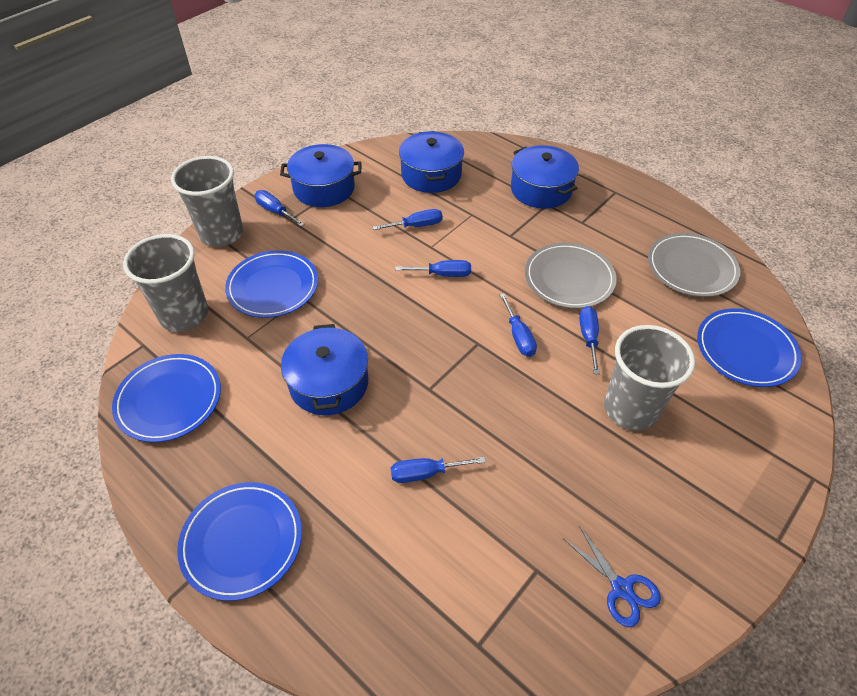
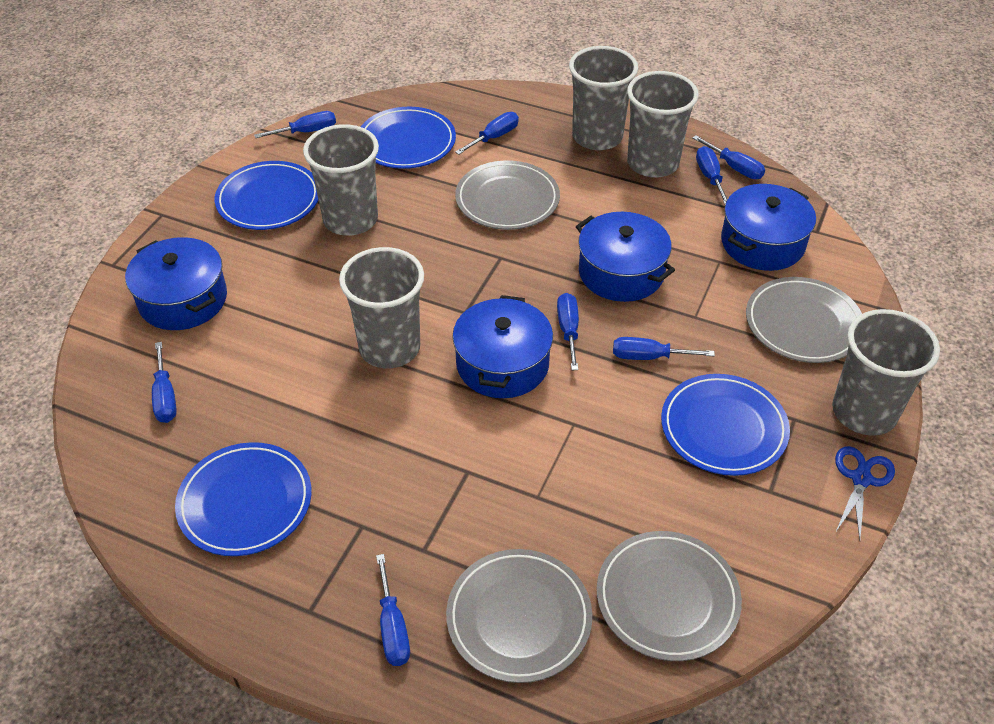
blue screwdriver: 6 -> 8
grey cup: 3 -> 5
grey plate: 2 -> 4

